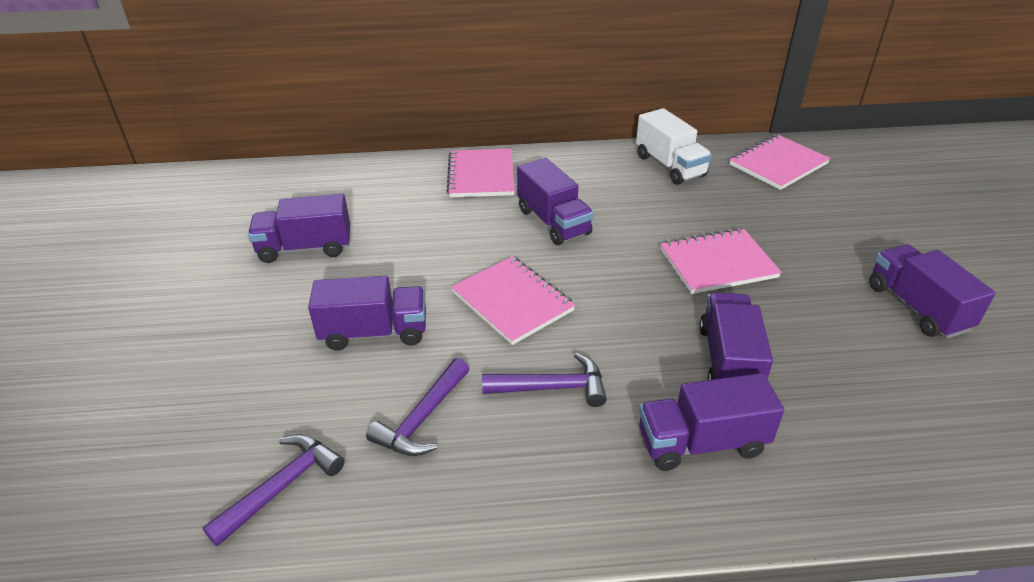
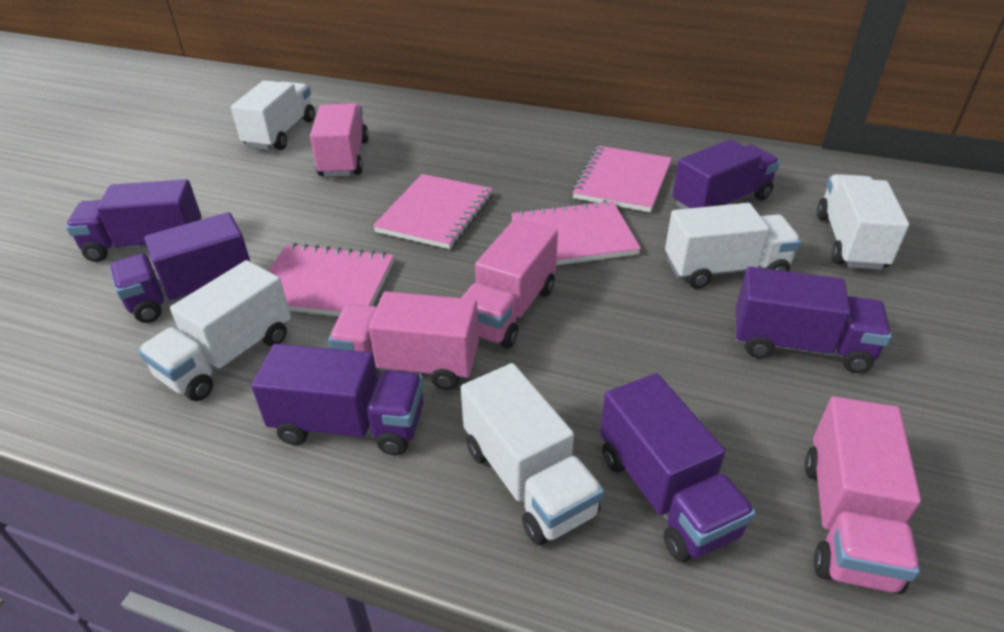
pink truck: 0 -> 4
purple hammer: 3 -> 0
white truck: 1 -> 5

